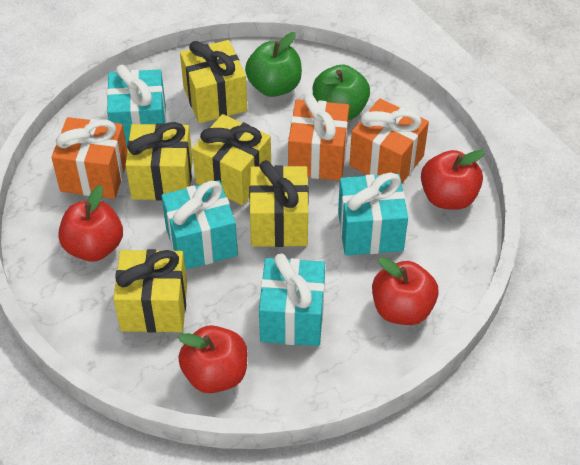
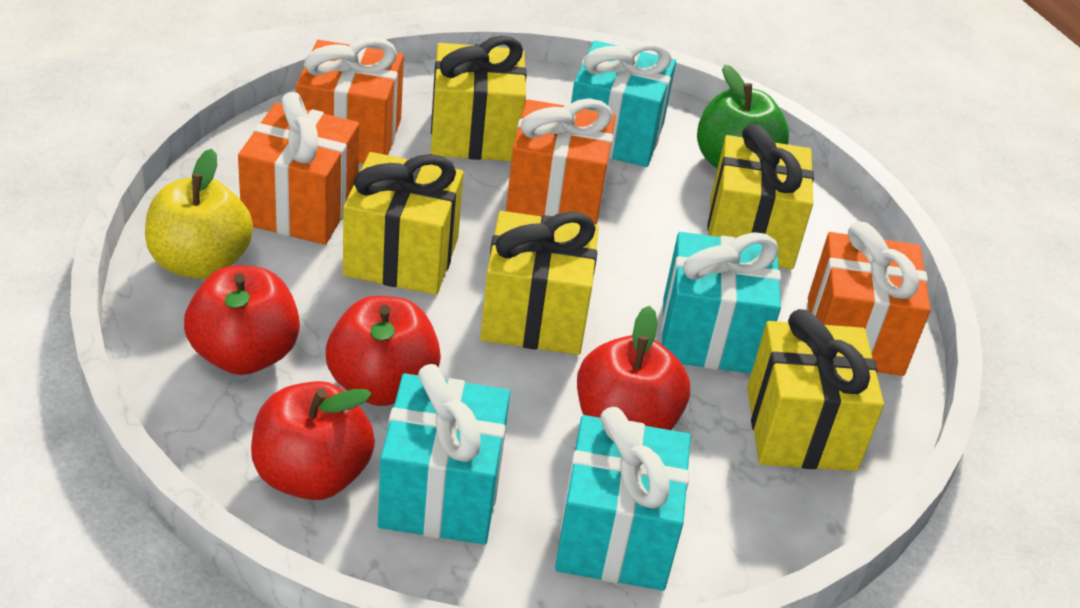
green apple: 2 -> 1
orange gift: 3 -> 4
yellow apple: 0 -> 1

